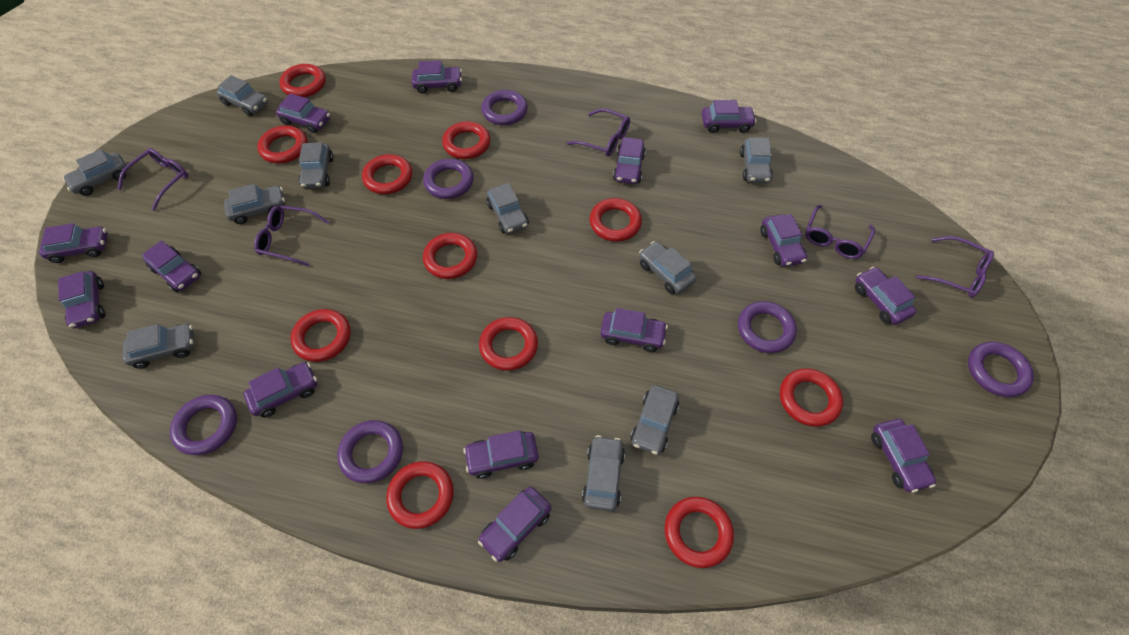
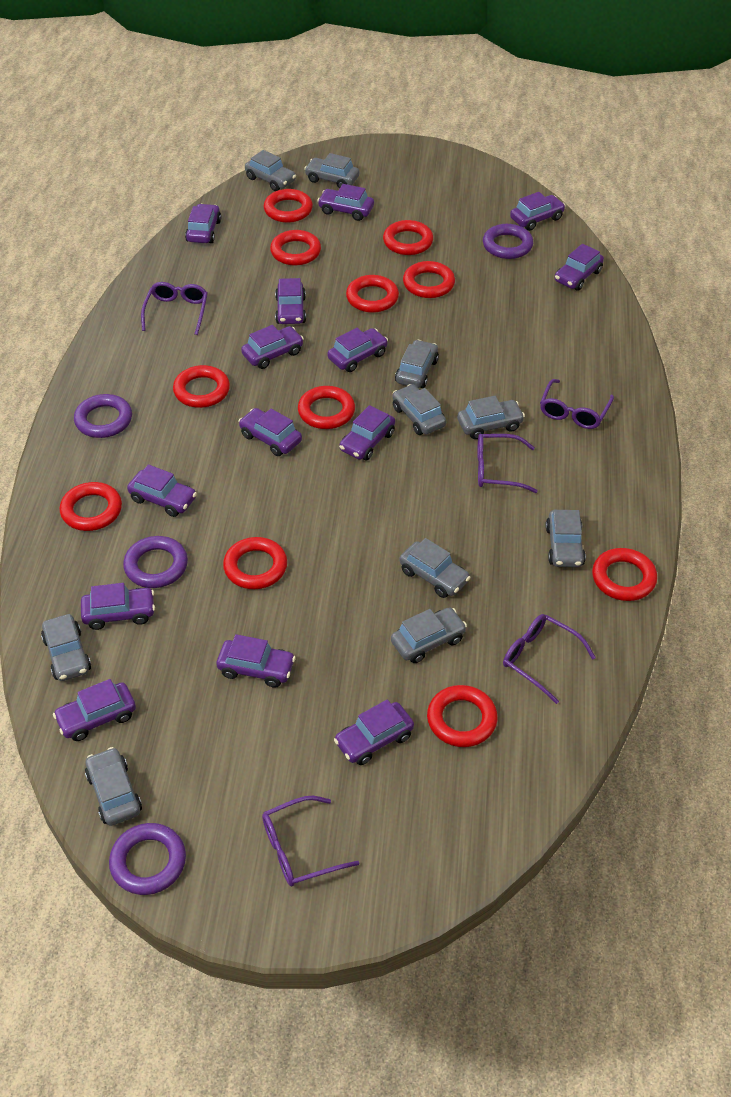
purple ring: 6 -> 4

